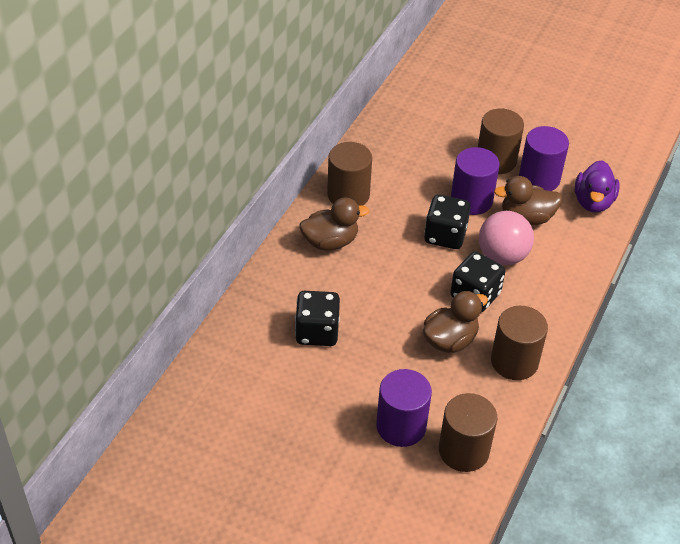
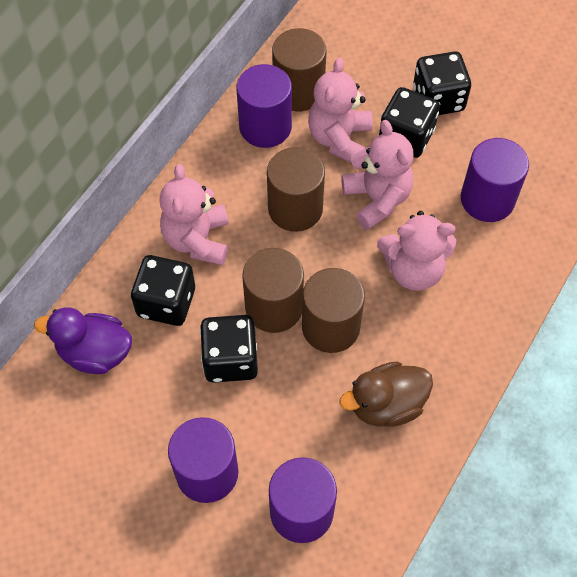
black dice: 3 -> 4
brown duck: 3 -> 1
pink ball: 1 -> 0
pink teddy bear: 0 -> 4
purple cylinder: 3 -> 4

